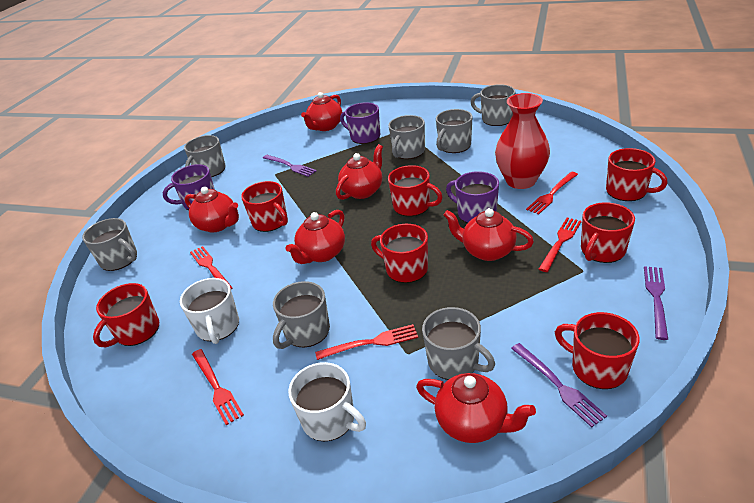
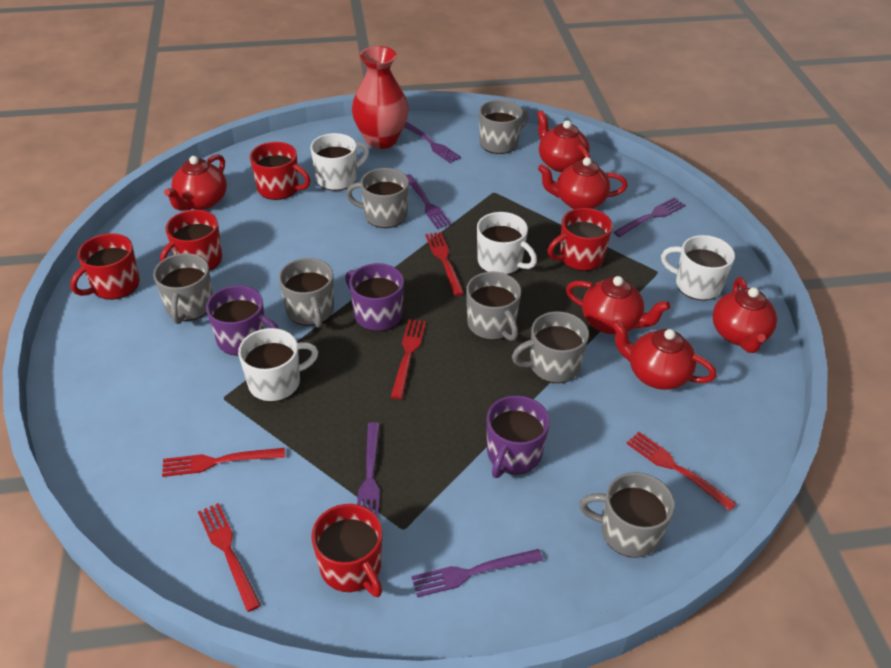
purple fork: 3 -> 5
red mug: 7 -> 5
white mug: 2 -> 4

